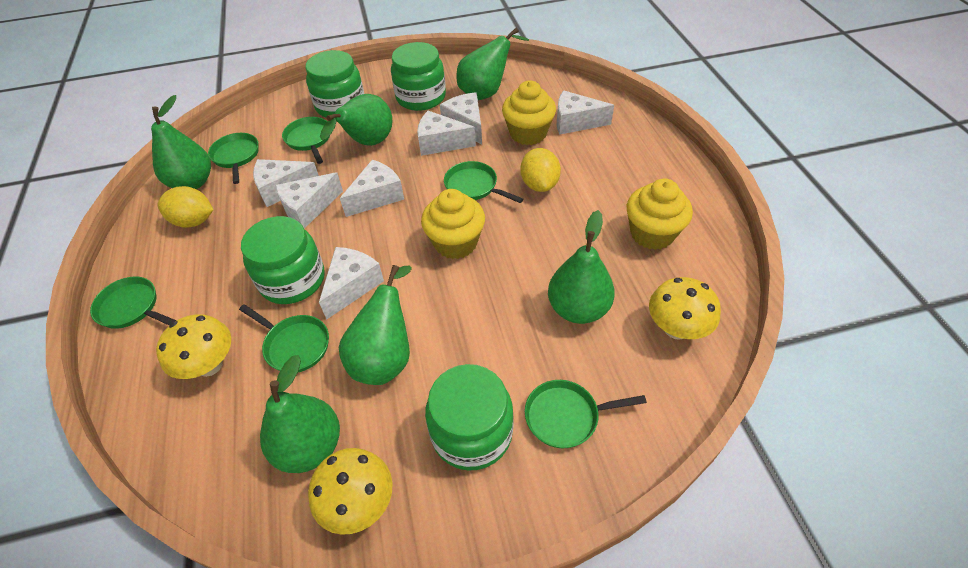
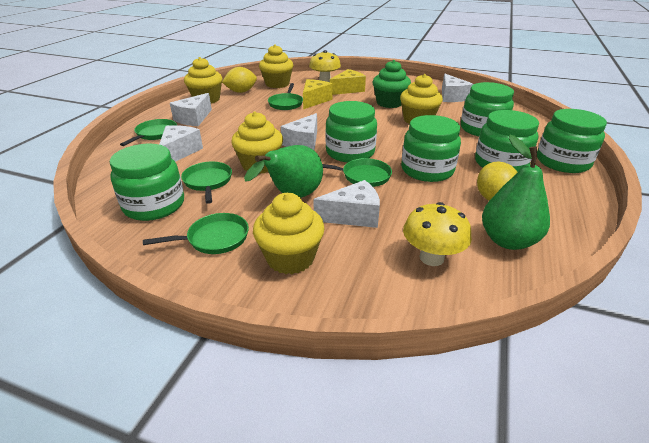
green cupcake: 0 -> 1
green jar: 4 -> 6
green pan: 6 -> 5
green pear: 6 -> 2
white cheese: 7 -> 5
yellow cheese: 0 -> 2
yellow cupcake: 3 -> 5
yellow mushroom: 3 -> 2

